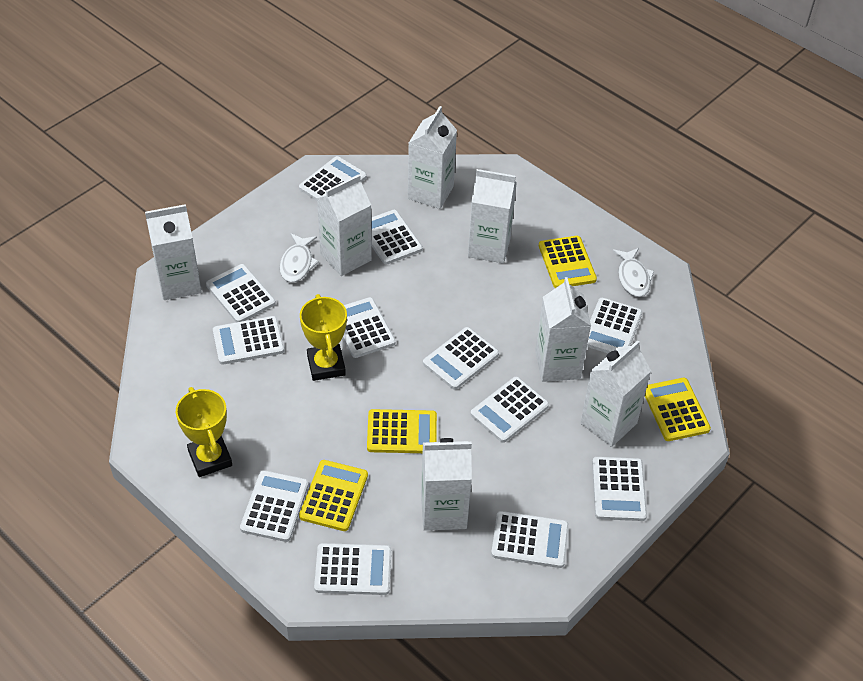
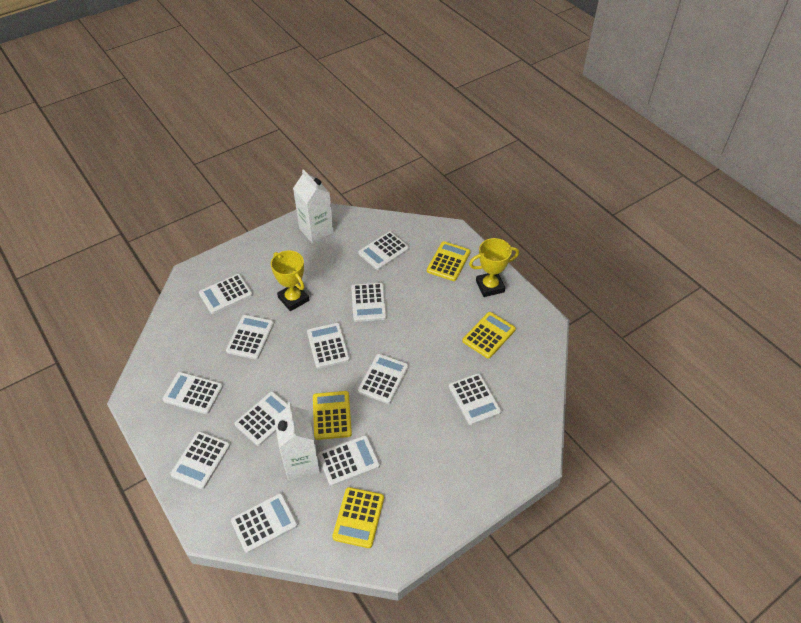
white carton: 7 -> 2
white fish: 2 -> 0

